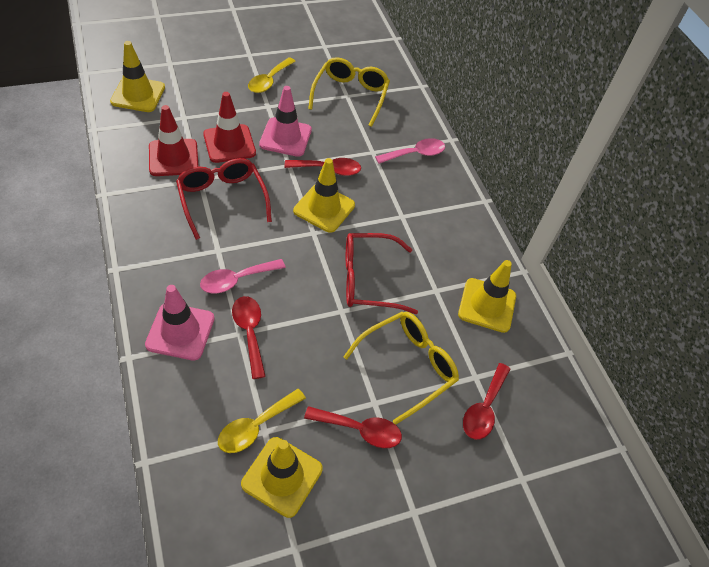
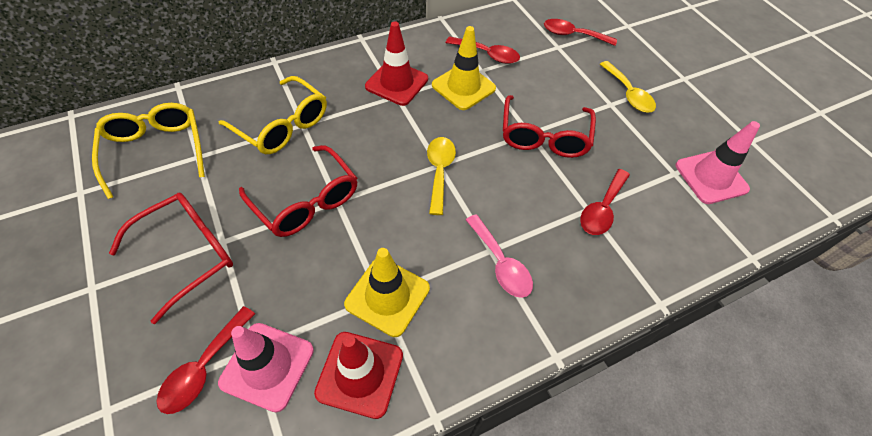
pink spoon: 2 -> 1
red glasses: 2 -> 3
yellow traffic cone: 4 -> 2

